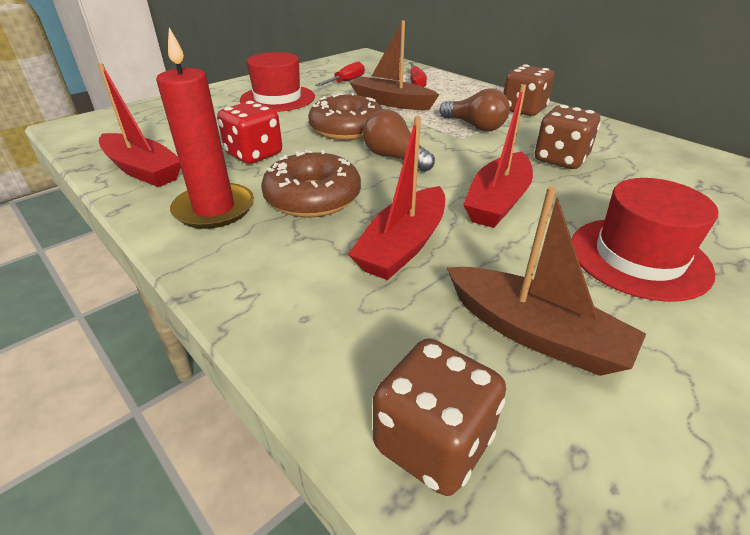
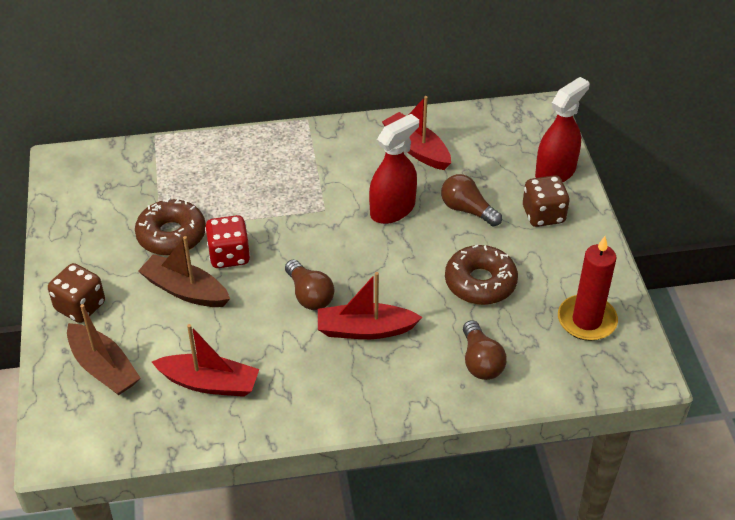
brown dice: 3 -> 2
brown light bulb: 2 -> 3
red hat: 2 -> 0
red screwdriver: 2 -> 0
red spray bottle: 0 -> 2

